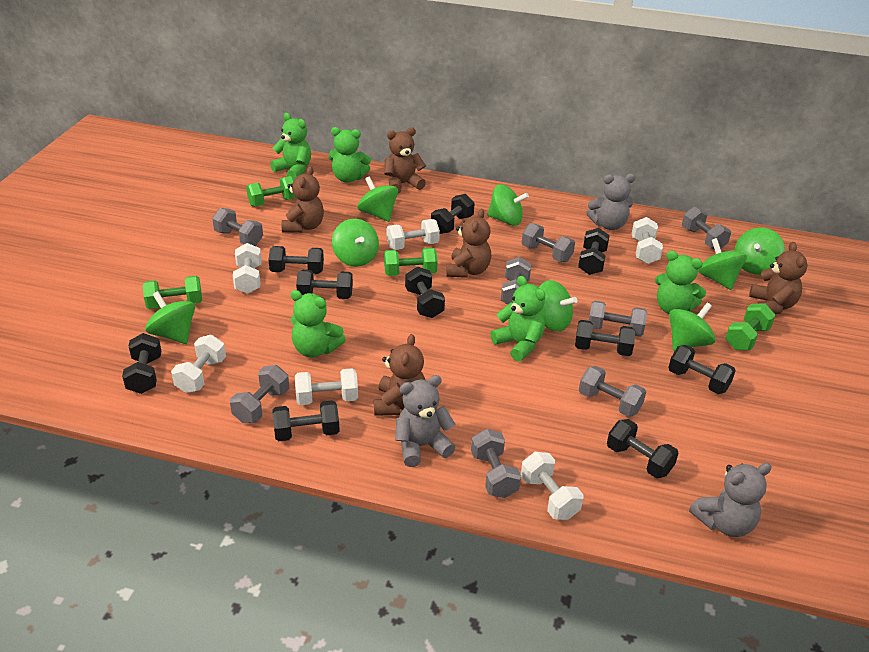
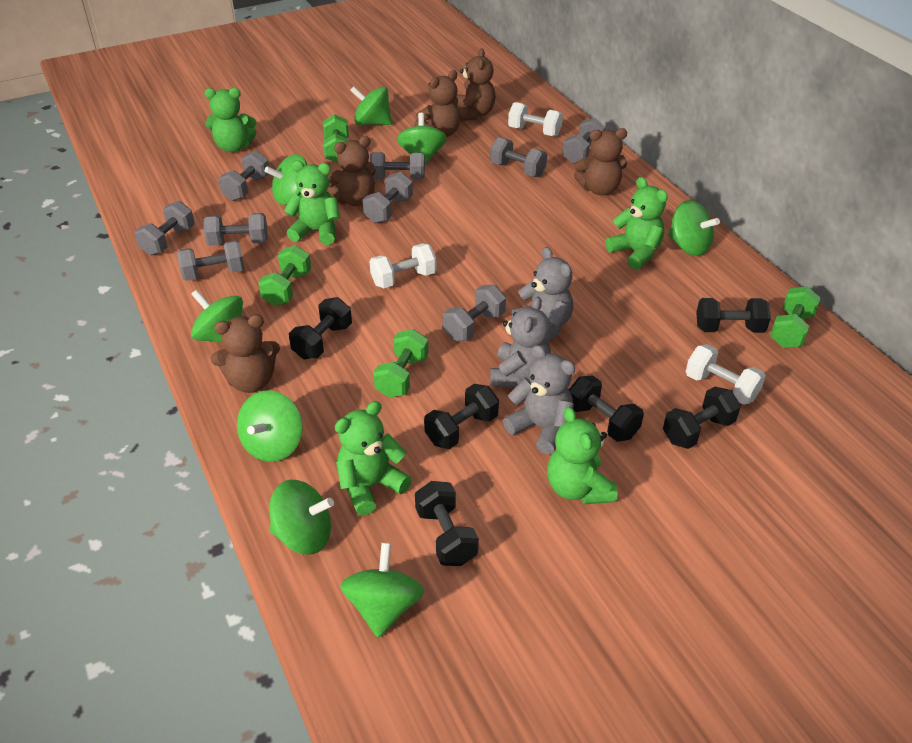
black dumbbell: 10 -> 6
grey dumbbell: 8 -> 9
white dumbbell: 6 -> 3

